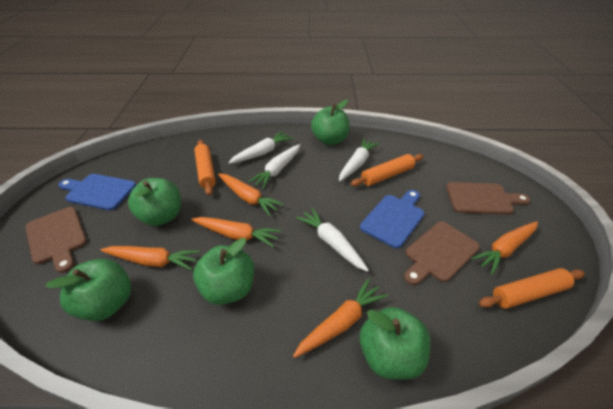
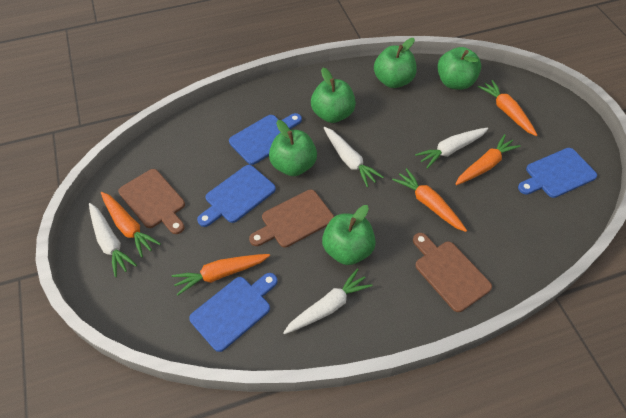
blue cutting board: 2 -> 4
orange rolling pin: 3 -> 0

